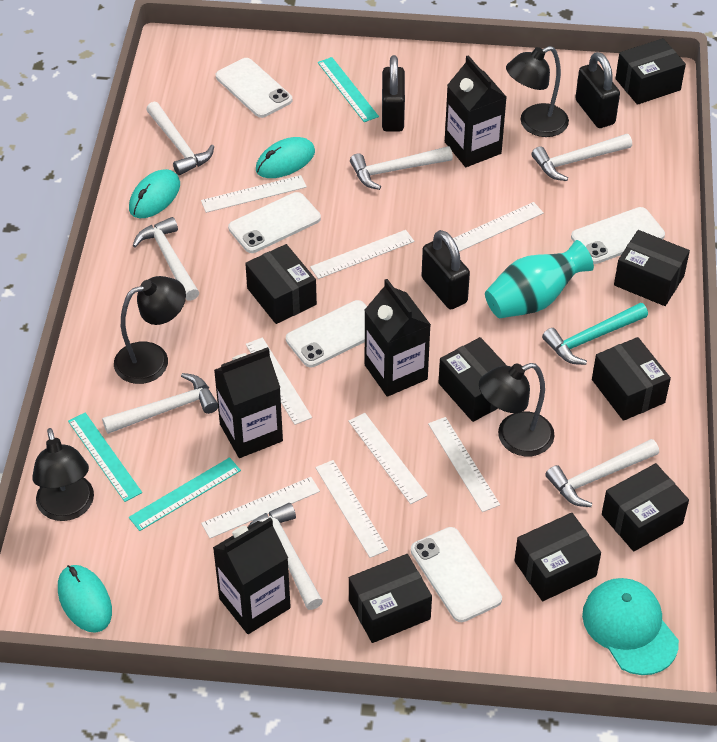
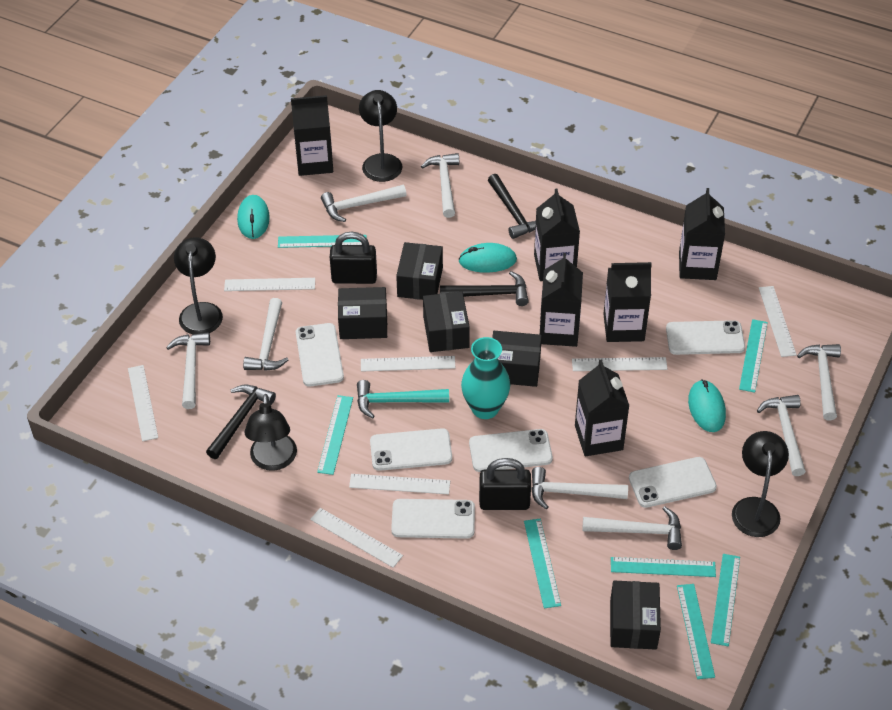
black box: 8 -> 5
black carton: 4 -> 6
black hammer: 0 -> 3
black padlock: 3 -> 2
turquoise cap: 1 -> 0
turquoise ruler: 3 -> 7
white hammer: 7 -> 8
white phone: 5 -> 6
white ruler: 8 -> 7

